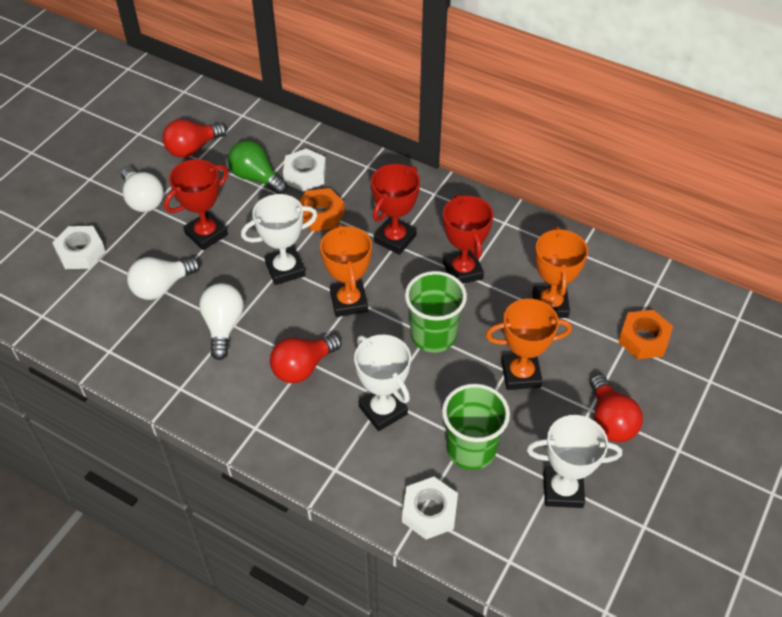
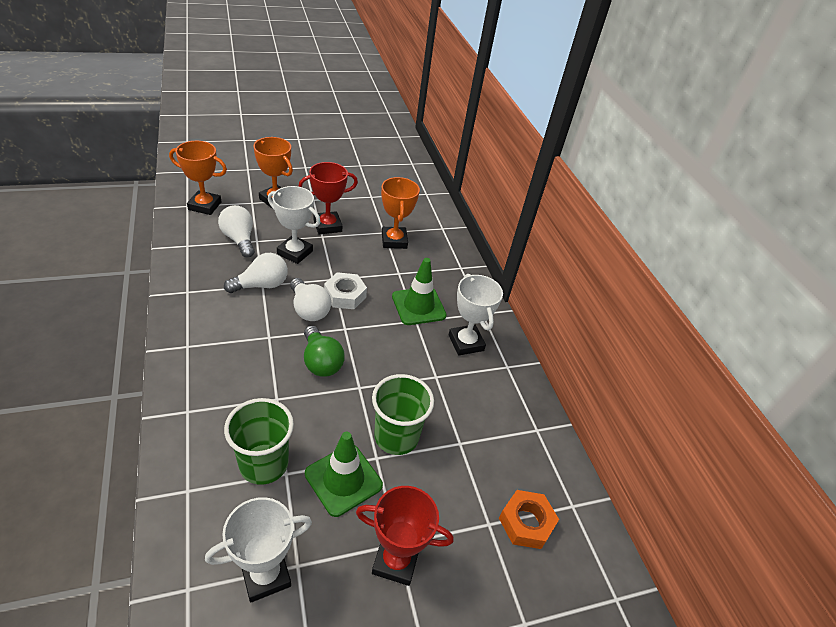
green traffic cone: 0 -> 2
orange nut: 2 -> 1
red light bulb: 3 -> 0
red trophy: 3 -> 2
white nut: 3 -> 1

